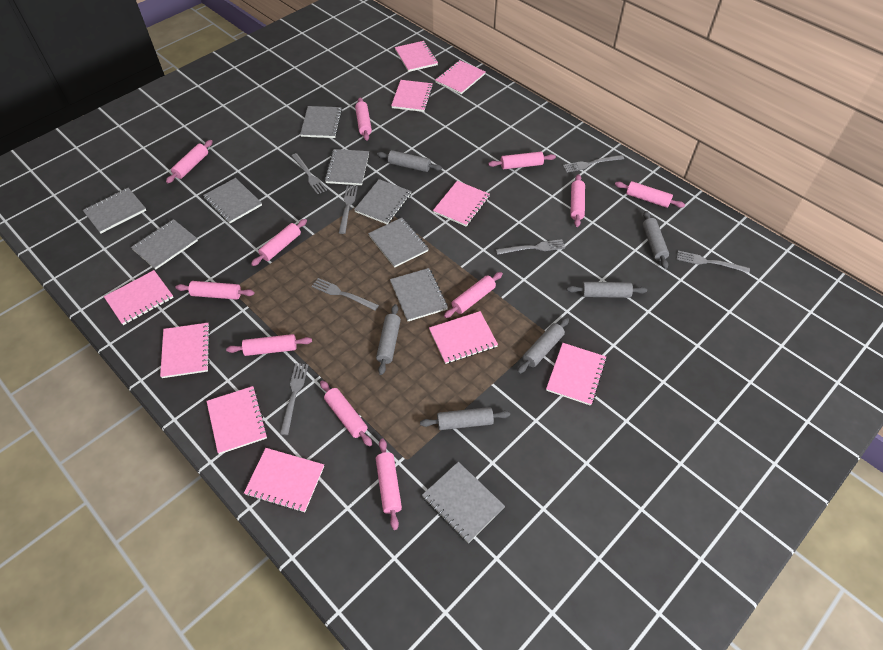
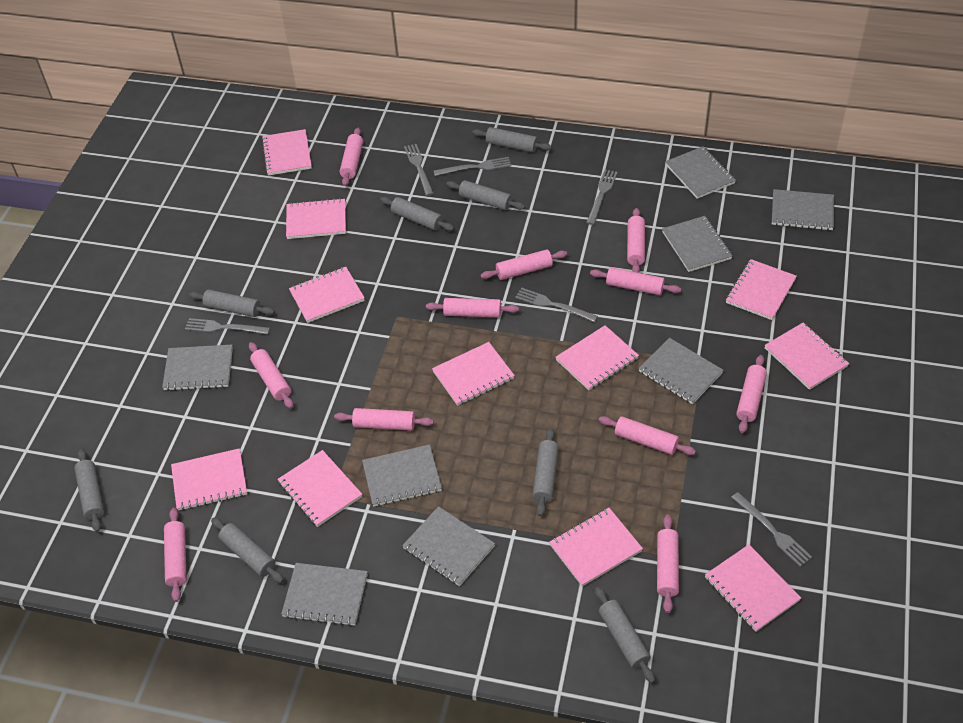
grey fork: 7 -> 6
grey notebook: 9 -> 8
grey rolling pin: 6 -> 8
pink notebook: 10 -> 11

